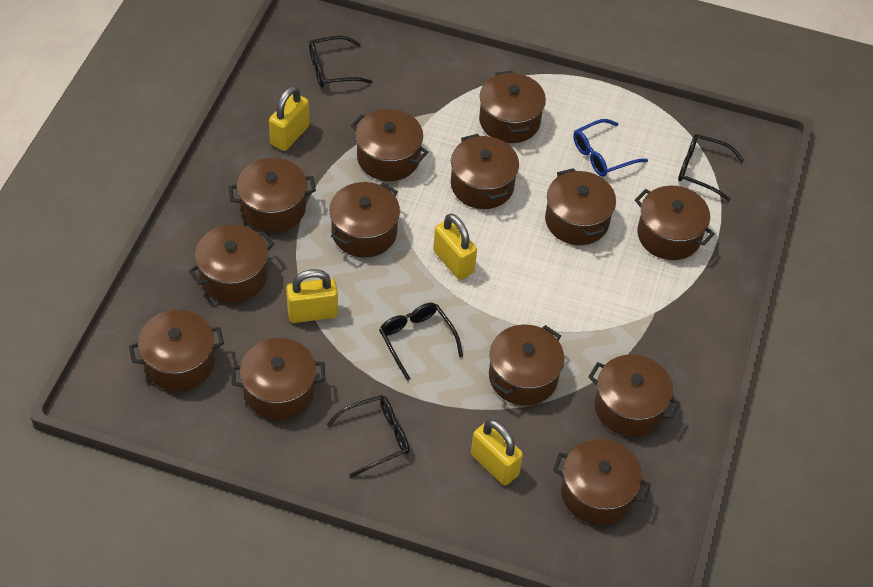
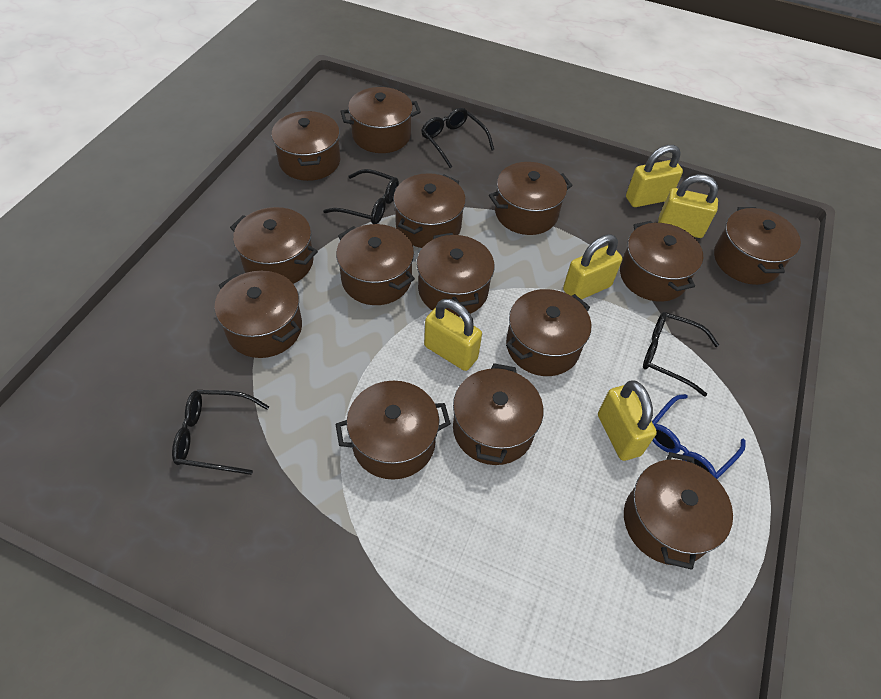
brown pot: 13 -> 14
yellow padlock: 4 -> 5

